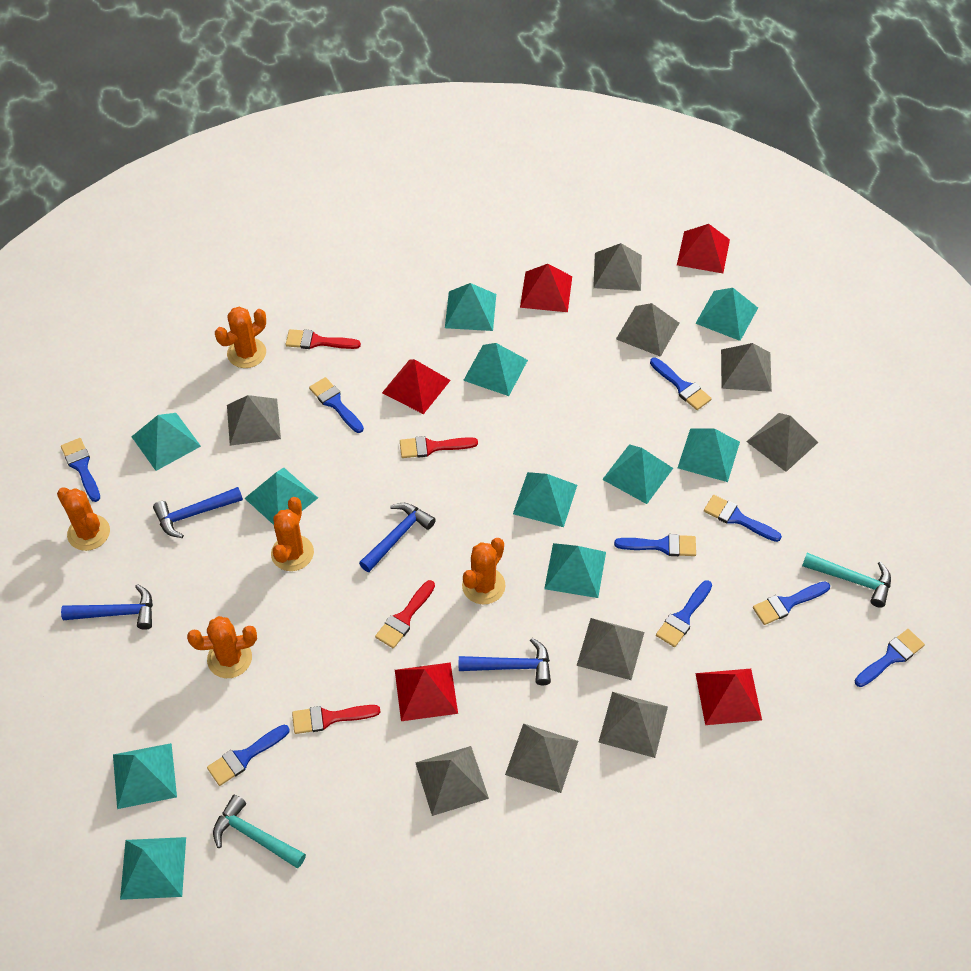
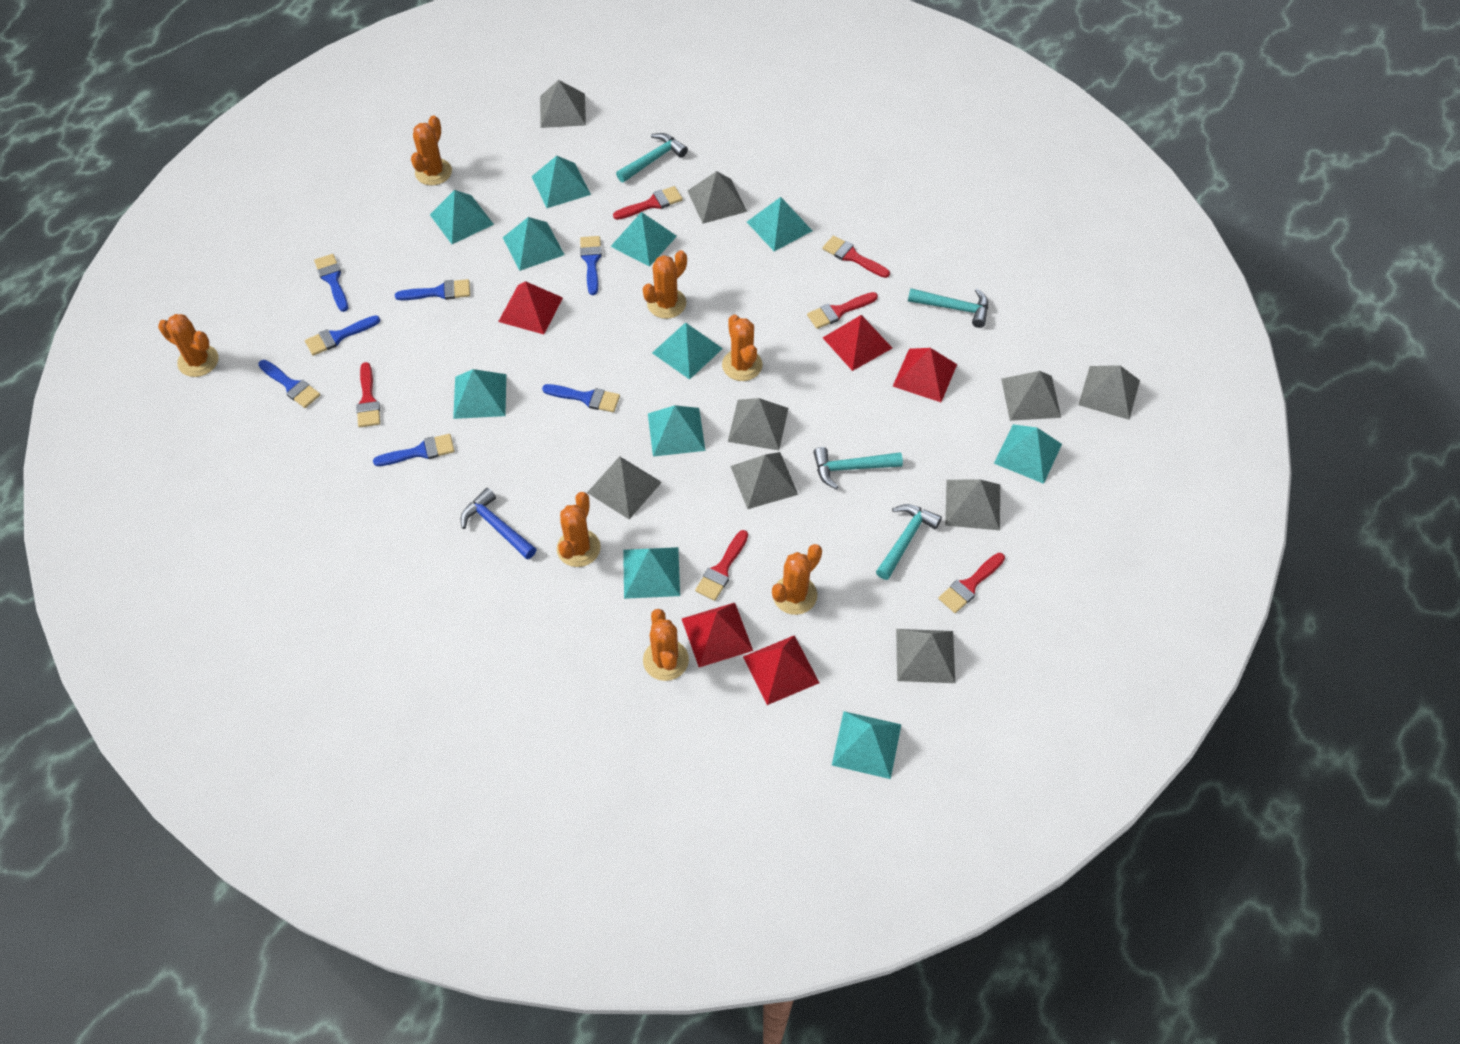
blue brush: 9 -> 7
blue hammer: 4 -> 1
orange cactus: 5 -> 7
red brush: 4 -> 6
turquoise hammer: 2 -> 4

